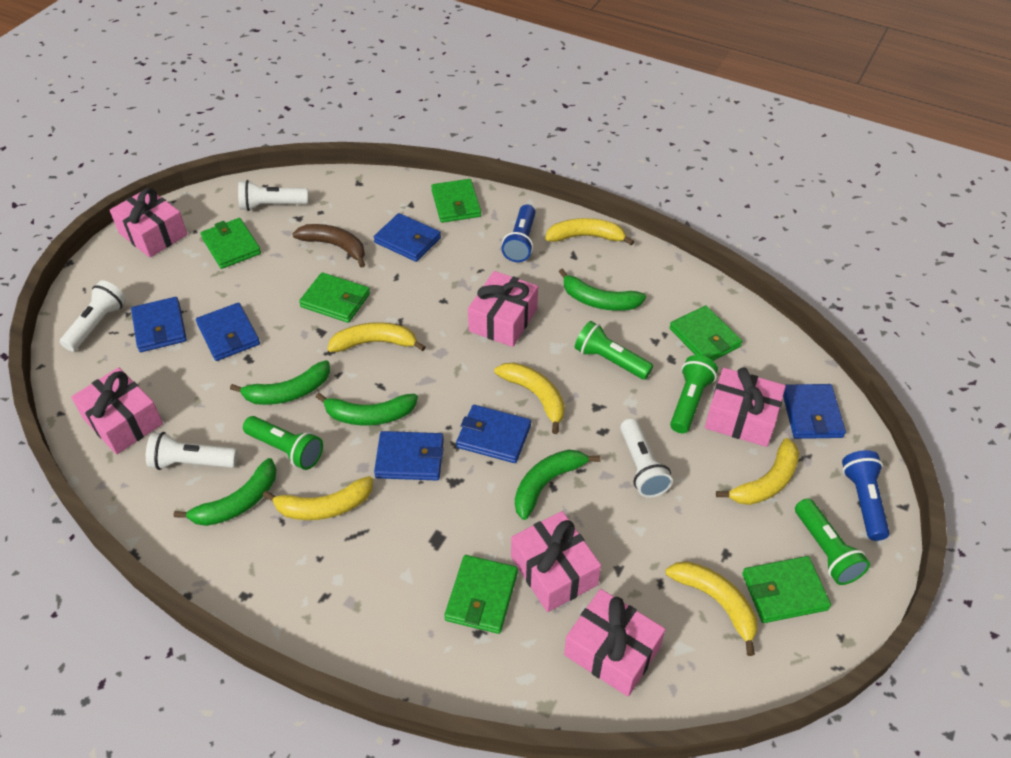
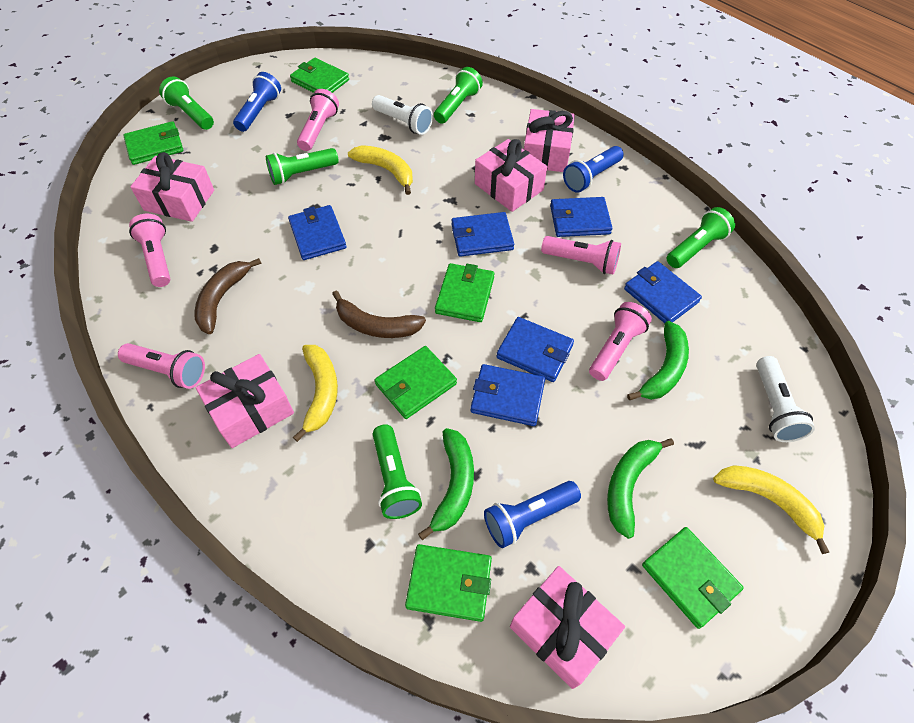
blue flashlight: 2 -> 3
brown banana: 1 -> 2
green banana: 5 -> 3
green flashlight: 4 -> 5
pink flashlight: 0 -> 5
pink gift: 6 -> 5
white flashlight: 4 -> 2
yellow banana: 6 -> 3

